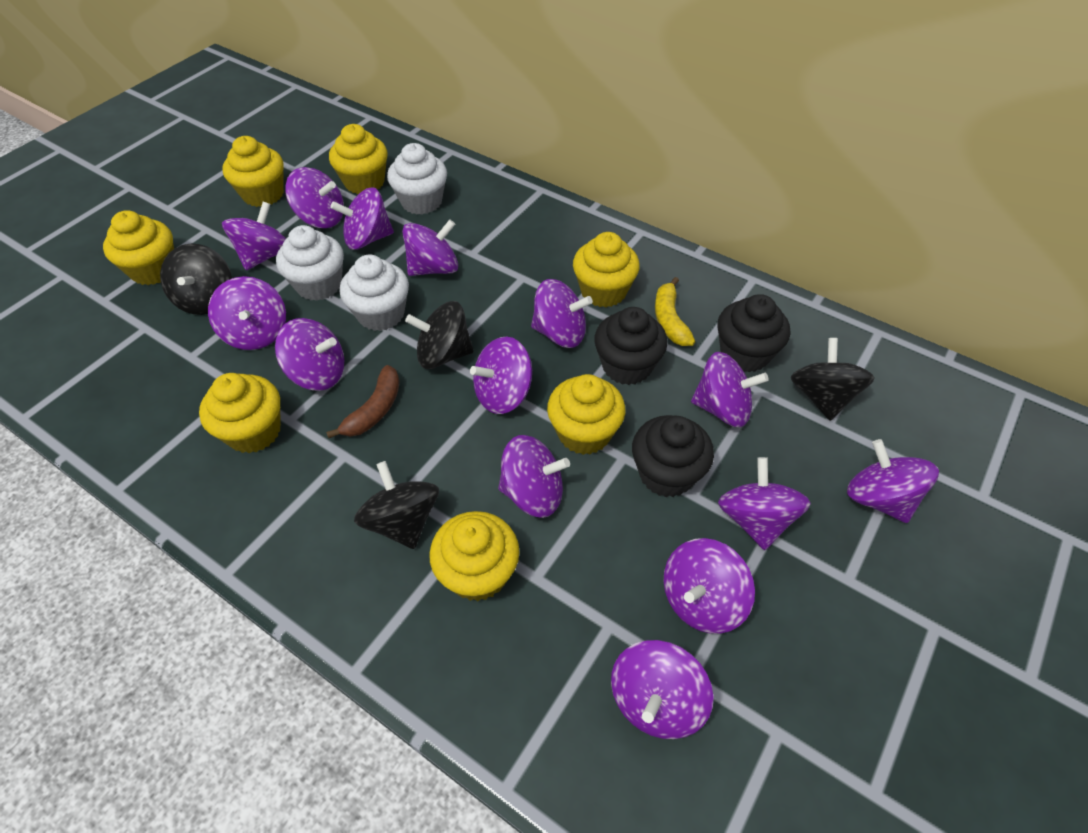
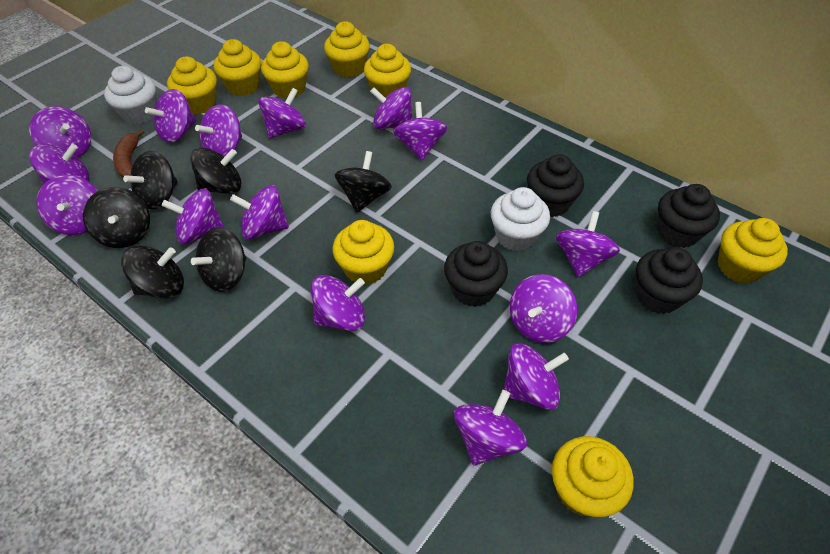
black cupcake: 3 -> 4
black spinning top: 4 -> 6
purple spinning top: 14 -> 15
white cupcake: 3 -> 2
yellow banana: 1 -> 0
yellow cupcake: 7 -> 8

